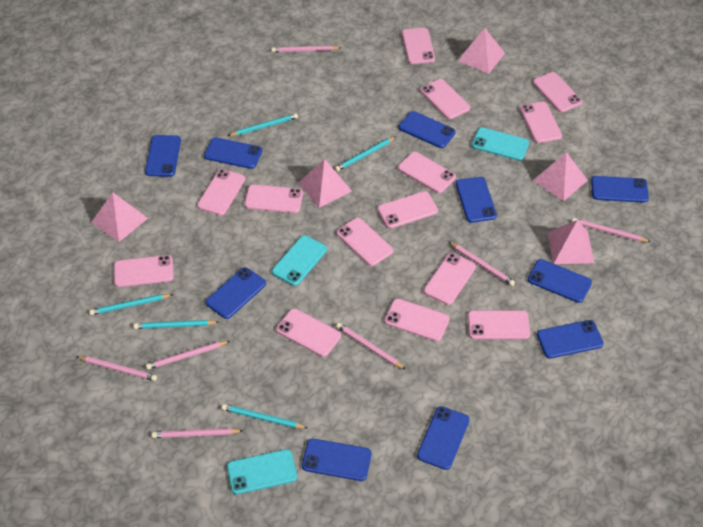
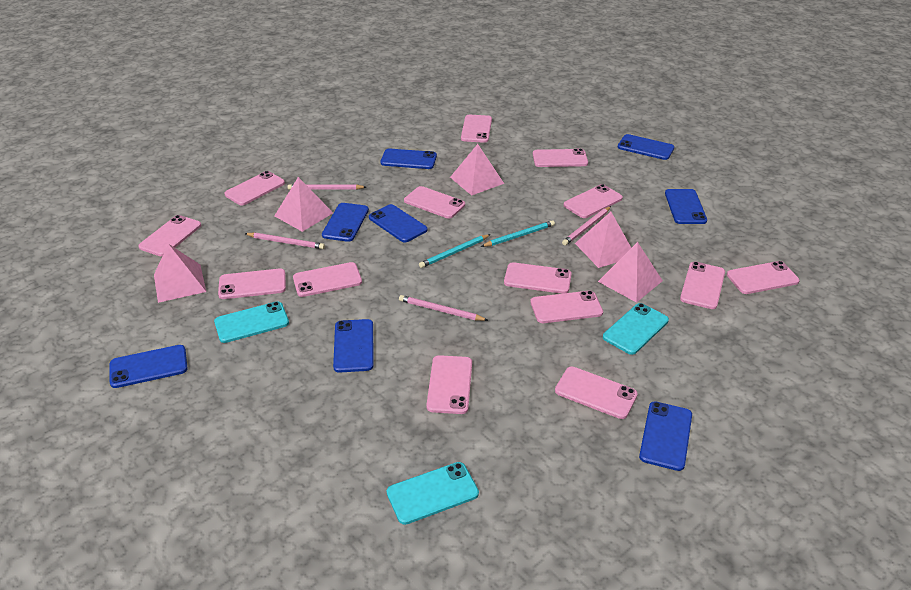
blue phone: 10 -> 8
pink pencil: 7 -> 4
turquoise pencil: 5 -> 2

